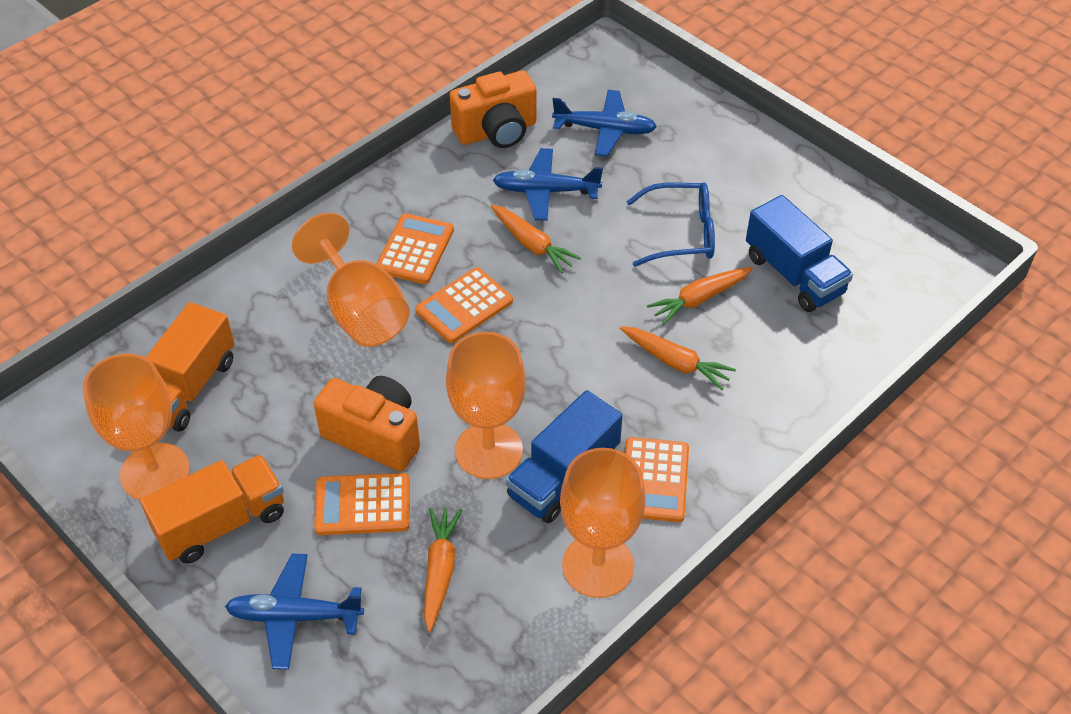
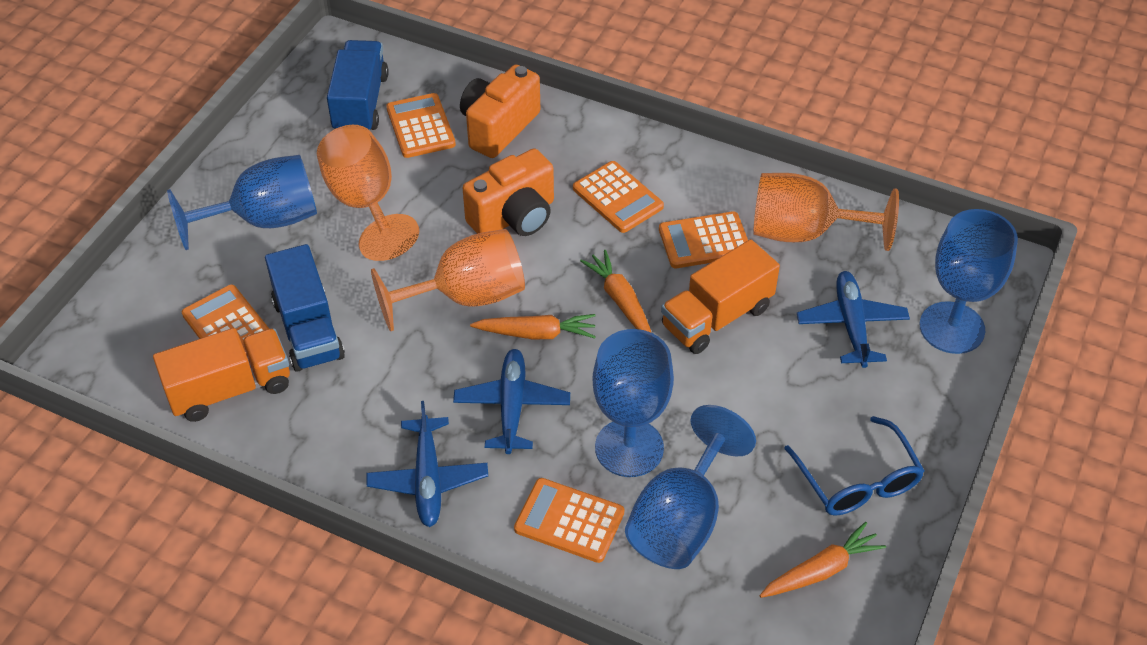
blue goblet: 0 -> 4
orange calculator: 4 -> 5
orange carrot: 4 -> 3
orange goblet: 4 -> 3

